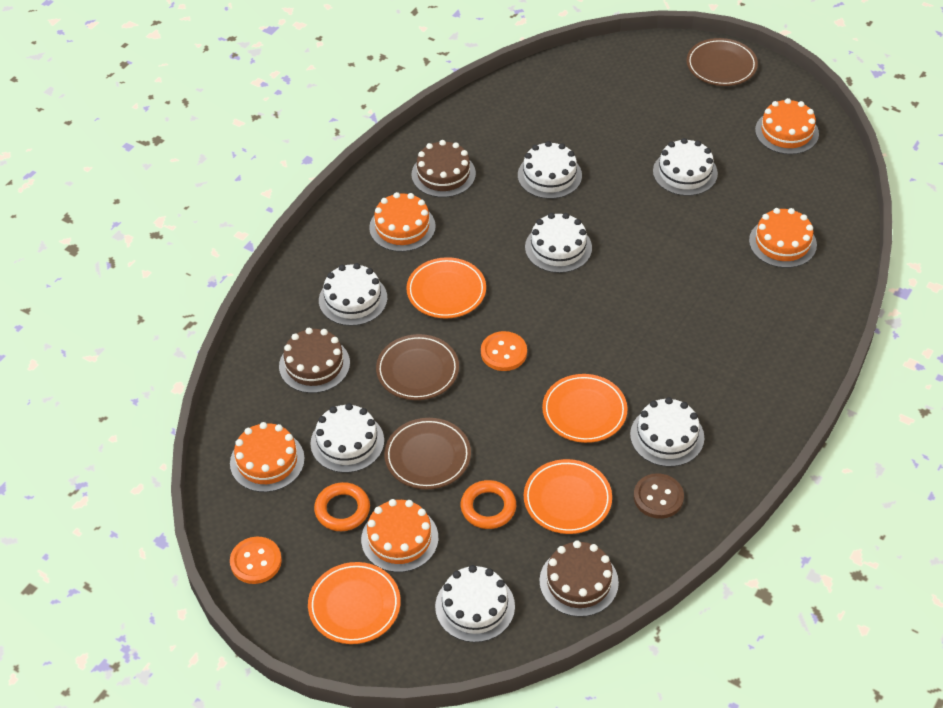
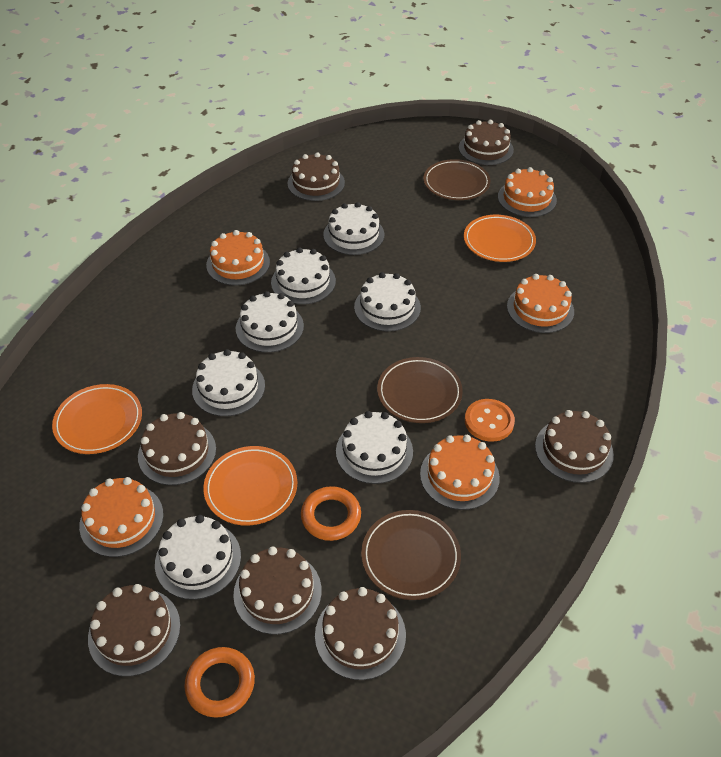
brown button: 1 -> 0
brown cake: 3 -> 7
orange button: 2 -> 1
orange plate: 4 -> 3

